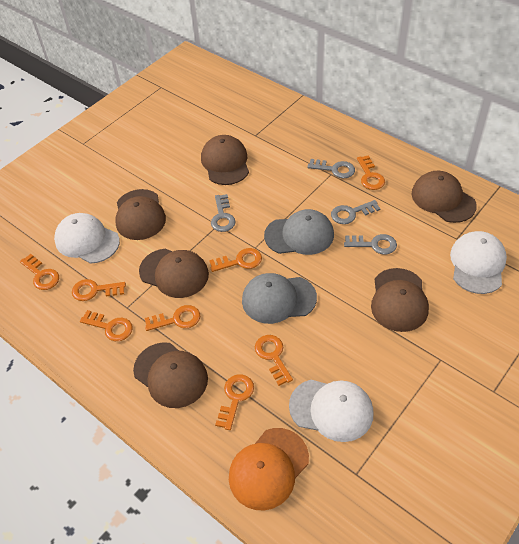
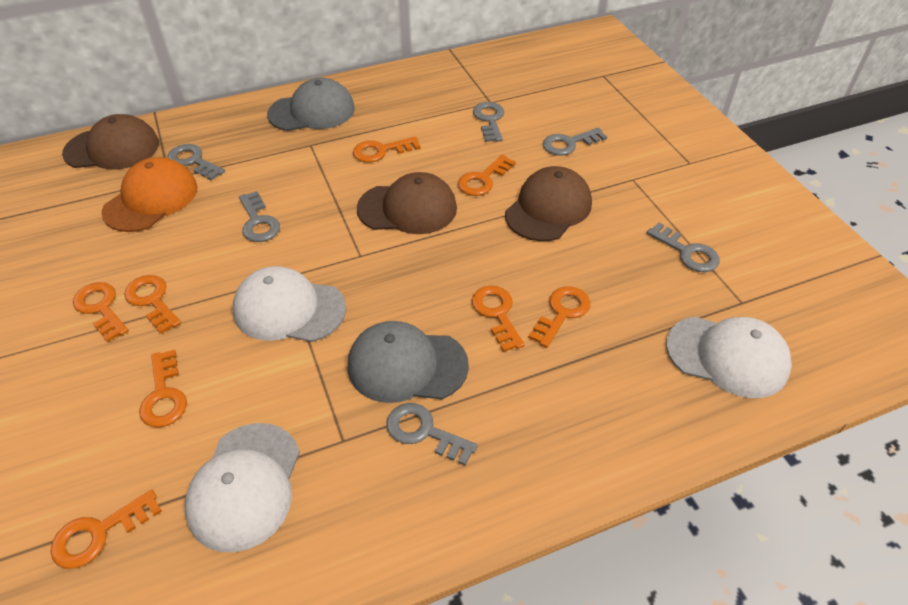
brown cap: 6 -> 3
grey key: 4 -> 6

